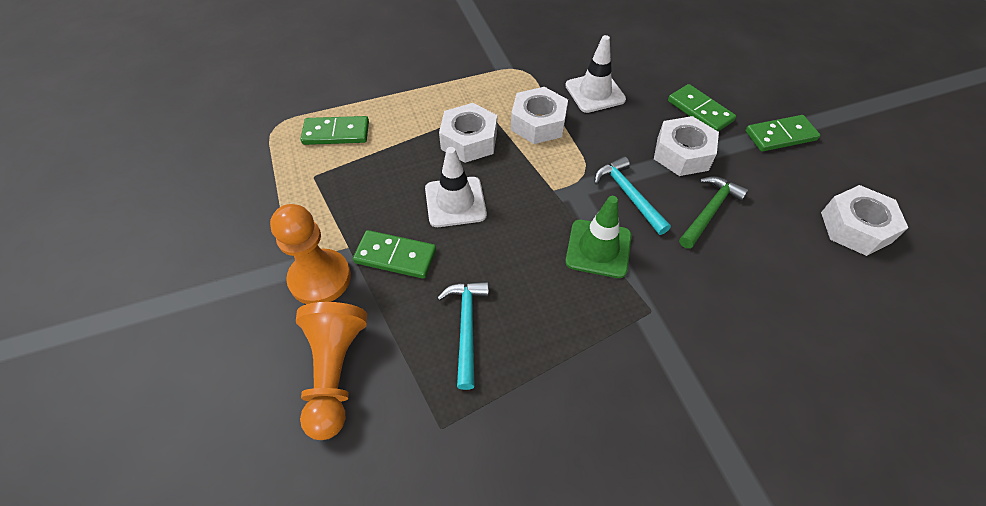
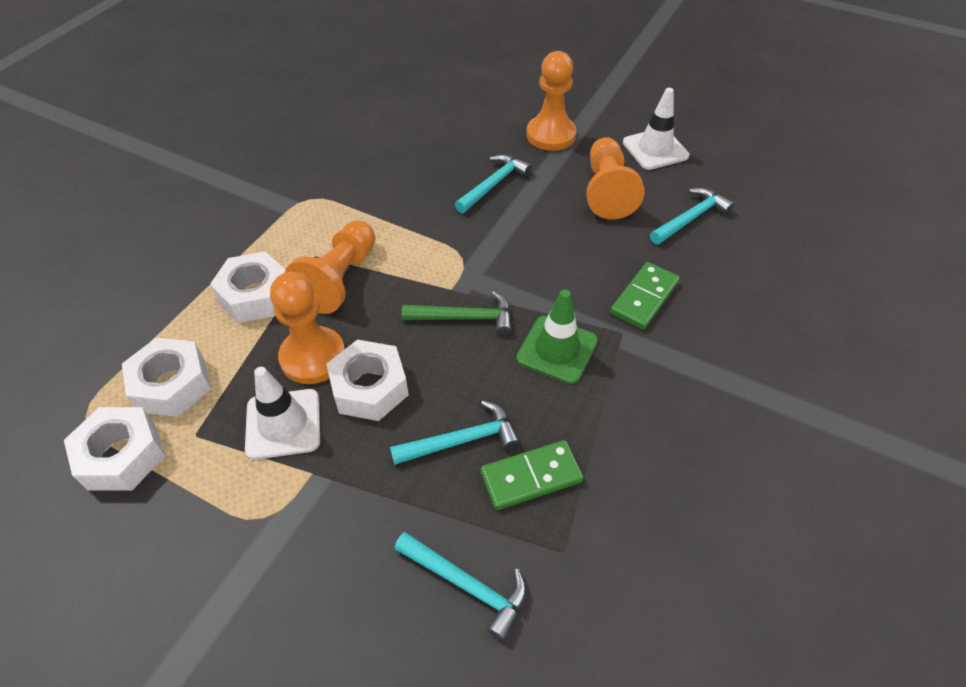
green domino: 4 -> 2
orange pawn: 2 -> 4
turquoise hammer: 2 -> 4

